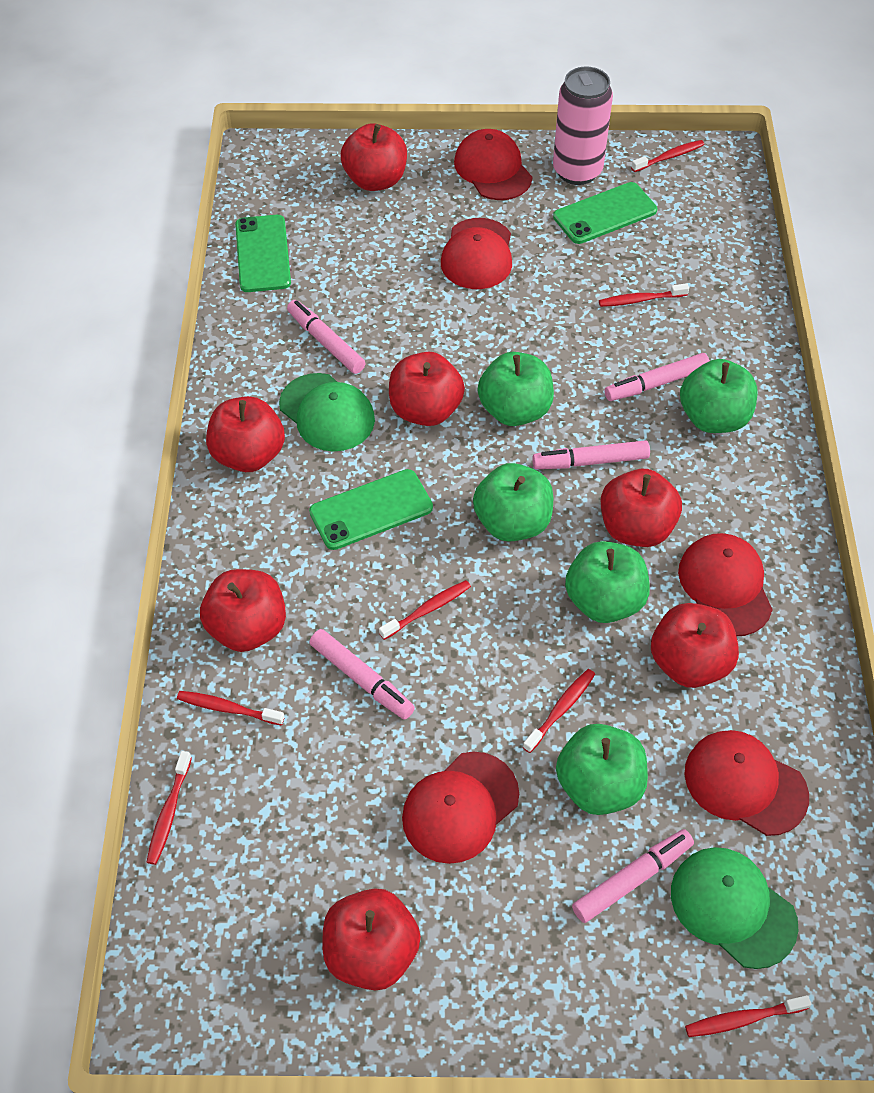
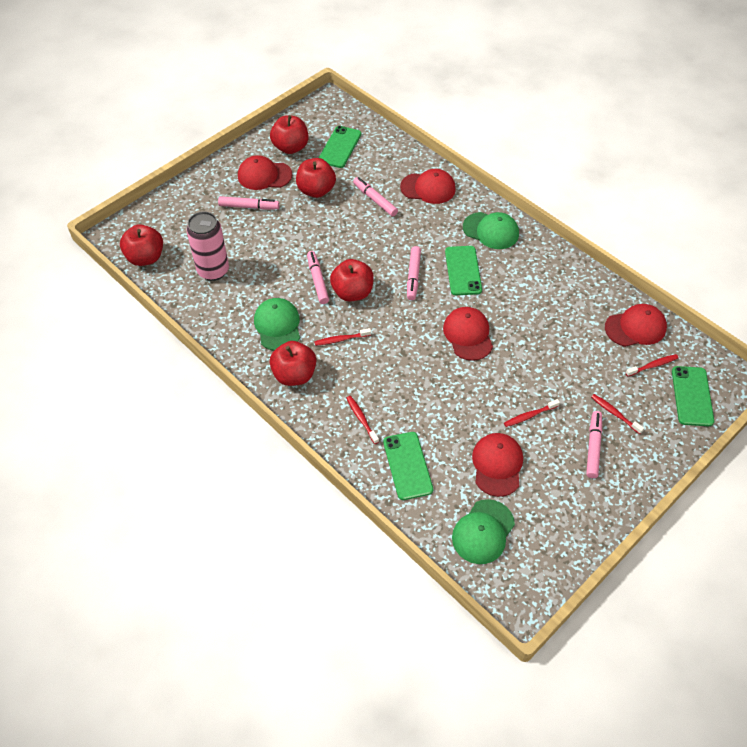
green apple: 5 -> 0
green cap: 2 -> 3
green phone: 3 -> 4
red apple: 7 -> 5
red toothbrush: 7 -> 5

